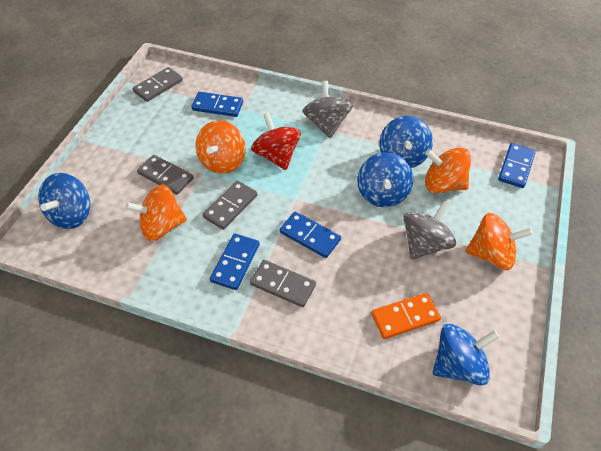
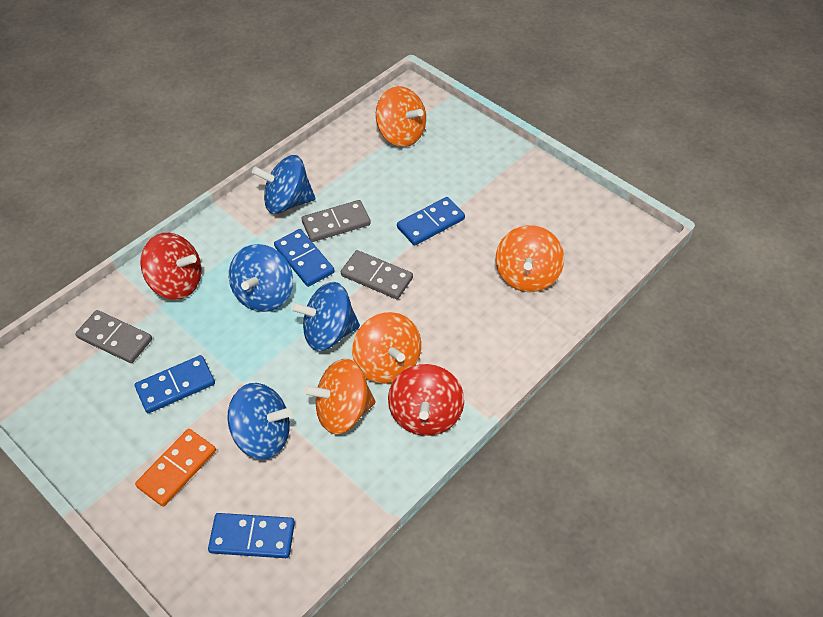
grey domino: 4 -> 3
grey spinning top: 2 -> 0
red spinning top: 1 -> 2

